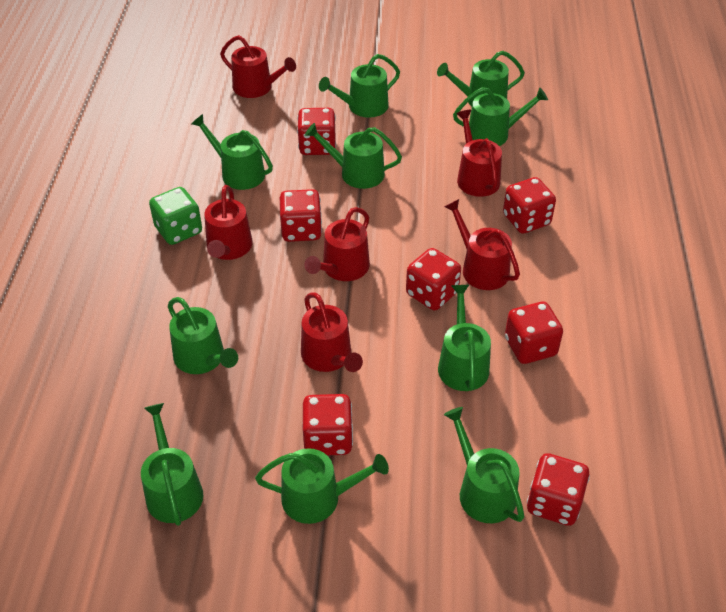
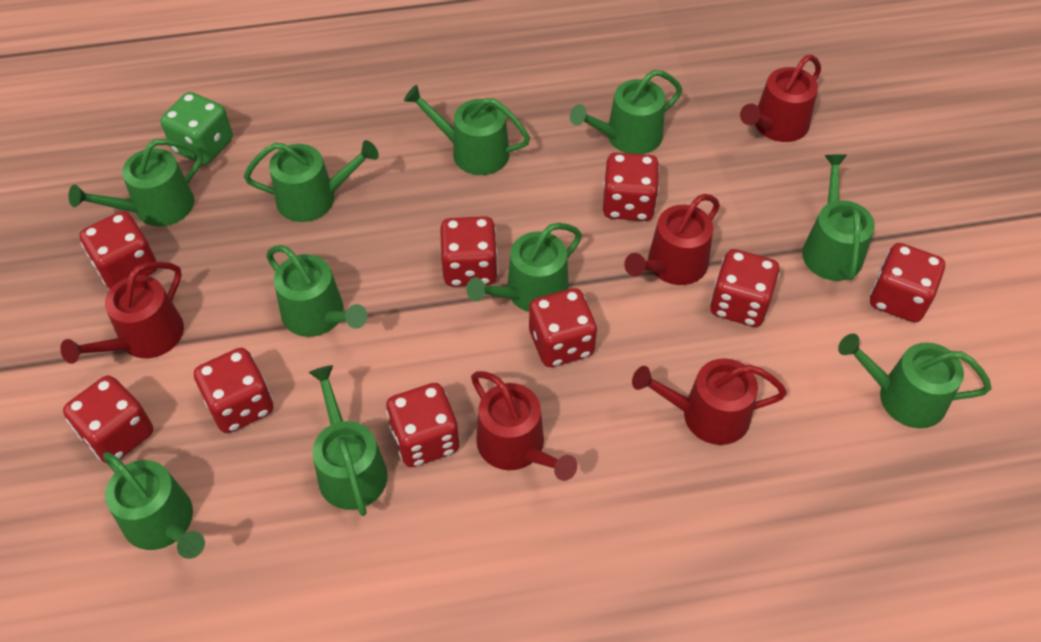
red dice: 7 -> 9
red watering can: 6 -> 5

